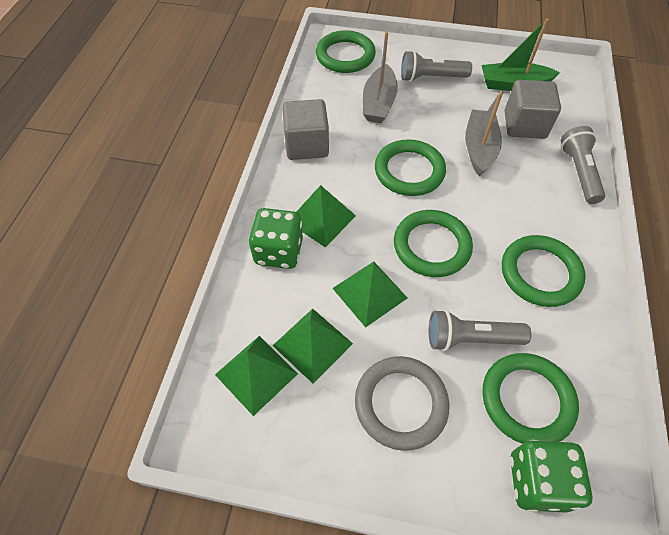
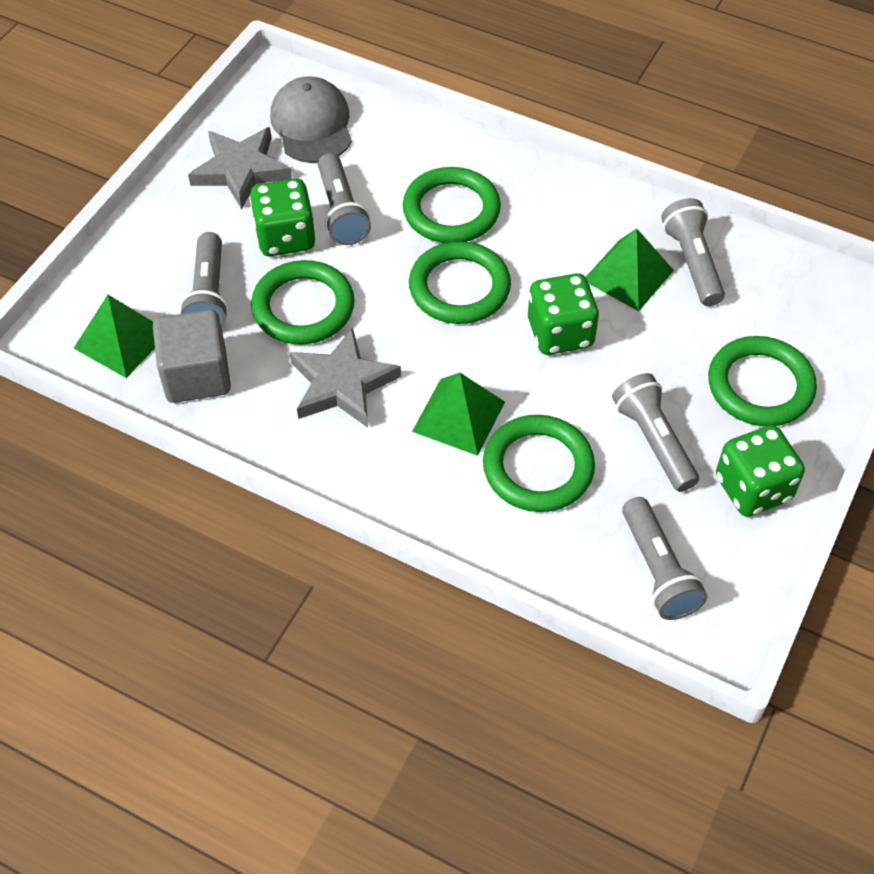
green boat: 1 -> 0
green dice: 2 -> 3
green pyramid: 4 -> 3
grey boat: 2 -> 0
grey cap: 0 -> 1
grey cube: 2 -> 1
grey flashlight: 3 -> 5
grey ring: 1 -> 0
grey star: 0 -> 2

